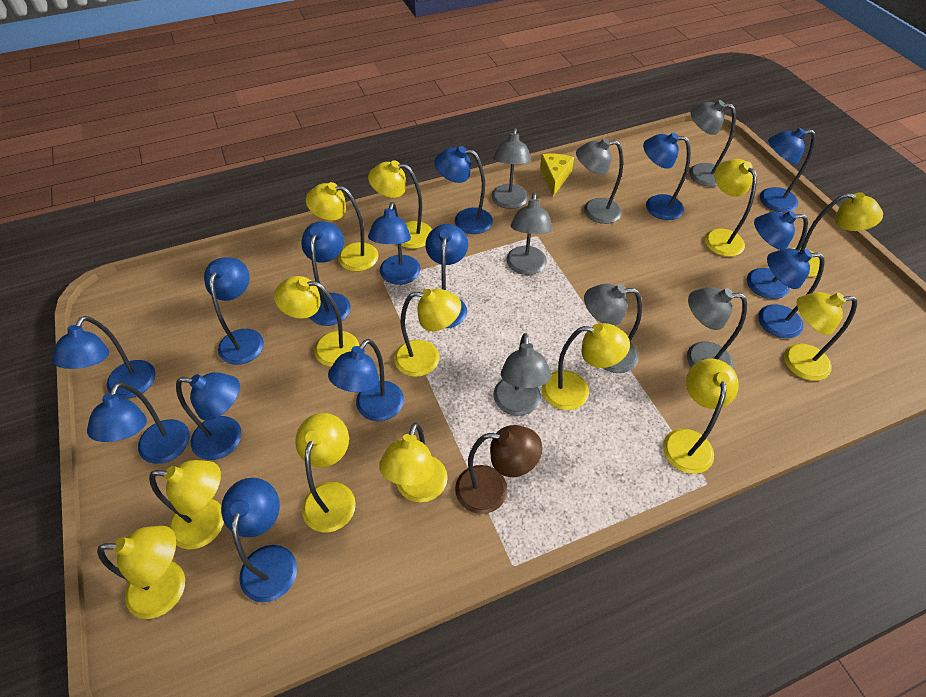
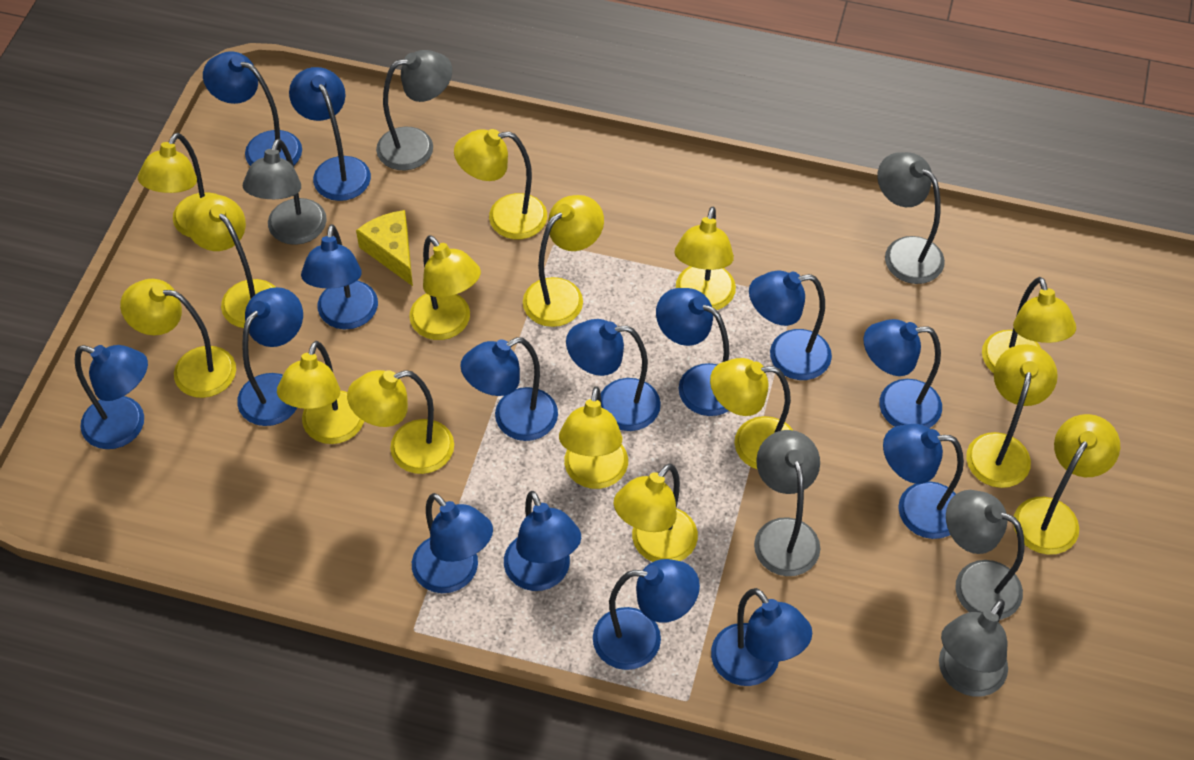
blue lamp: 14 -> 15
brown lamp: 1 -> 0
grey lamp: 7 -> 6
yellow lamp: 13 -> 15

